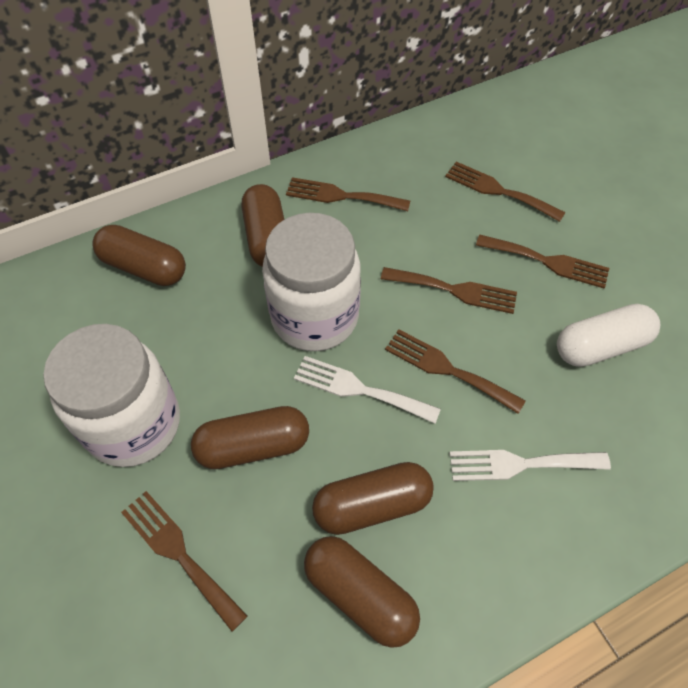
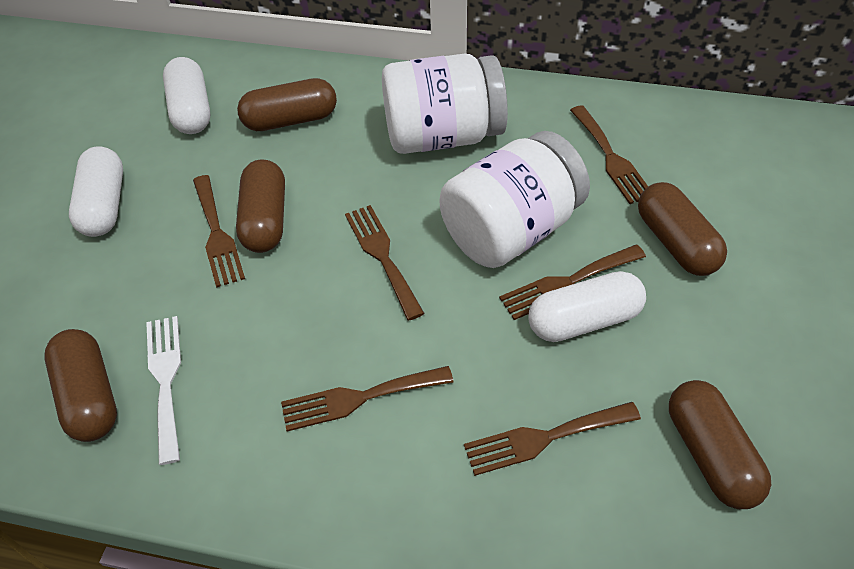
white capsule: 1 -> 3
white fork: 2 -> 1

